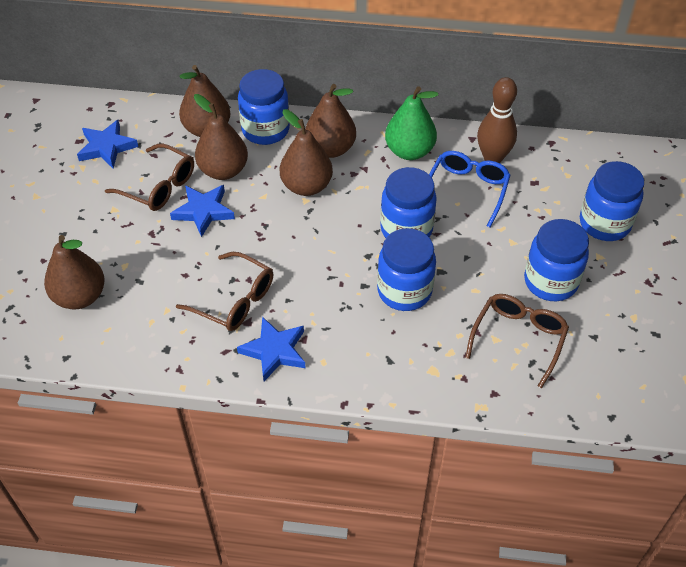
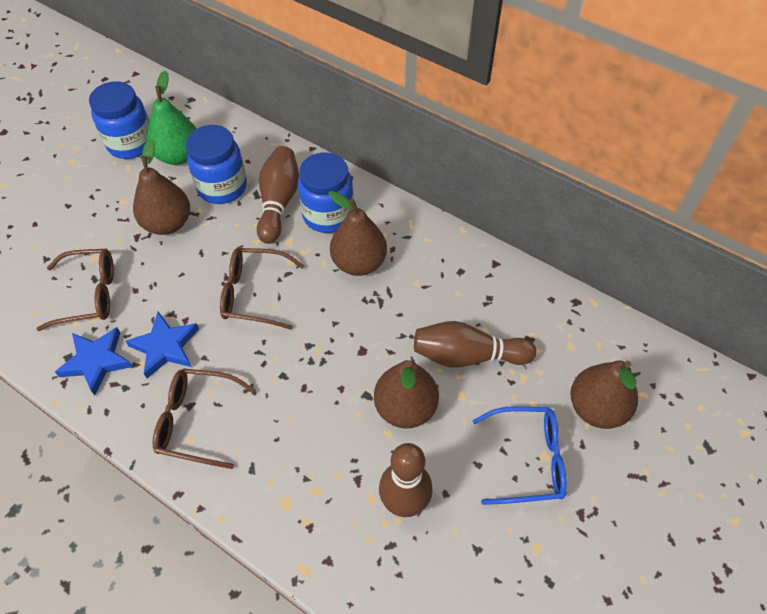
blue jar: 5 -> 3
blue star: 3 -> 2
brown bowling pin: 1 -> 3
brown pear: 5 -> 4

